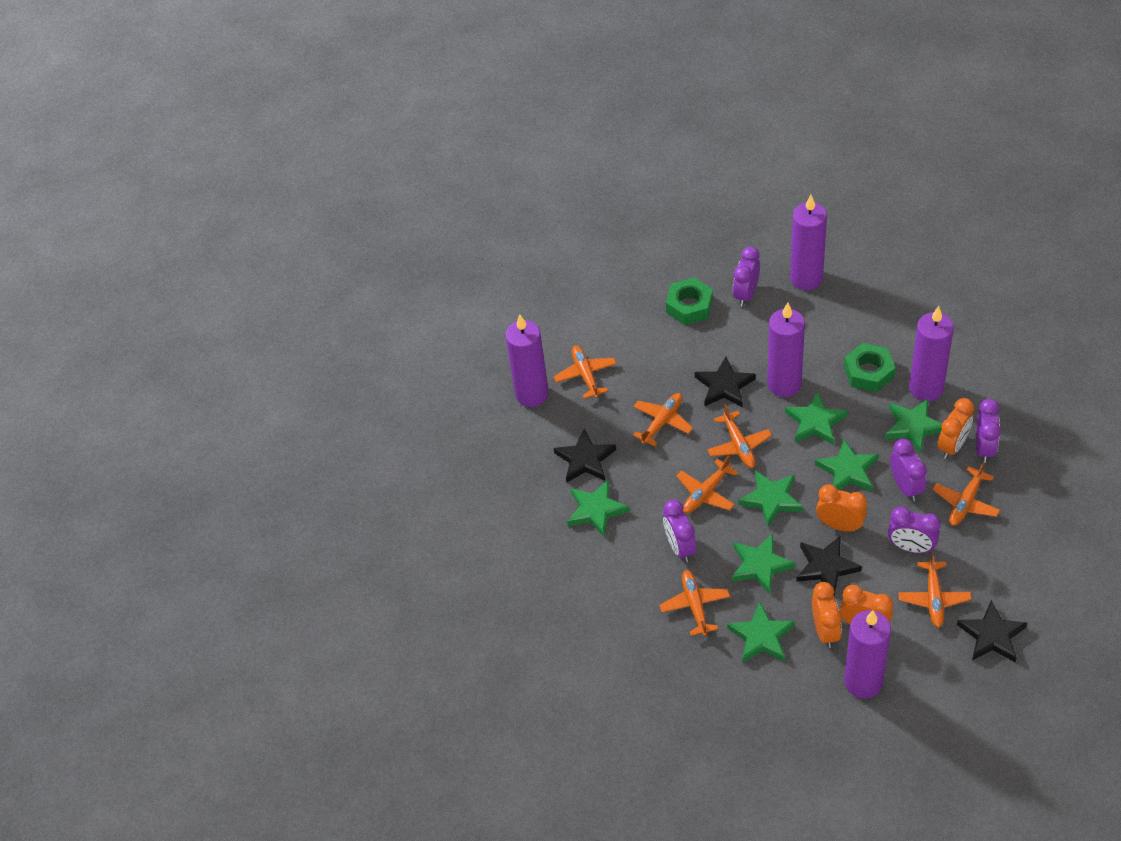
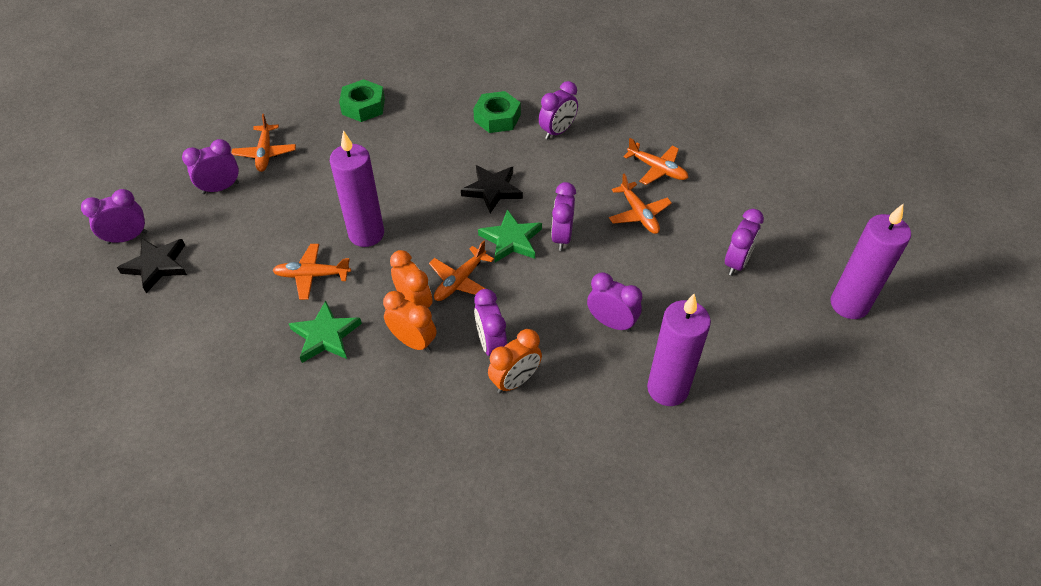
black star: 4 -> 2
green star: 7 -> 2
orange clock: 4 -> 3
orange plane: 7 -> 5
purple candle: 5 -> 3
purple clock: 5 -> 7

